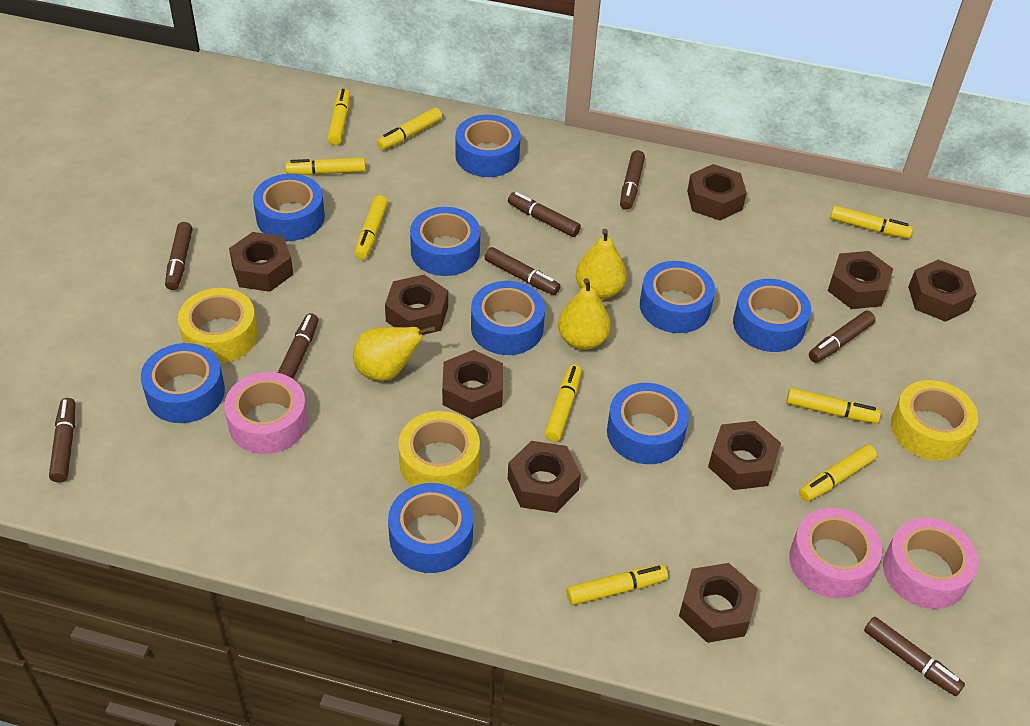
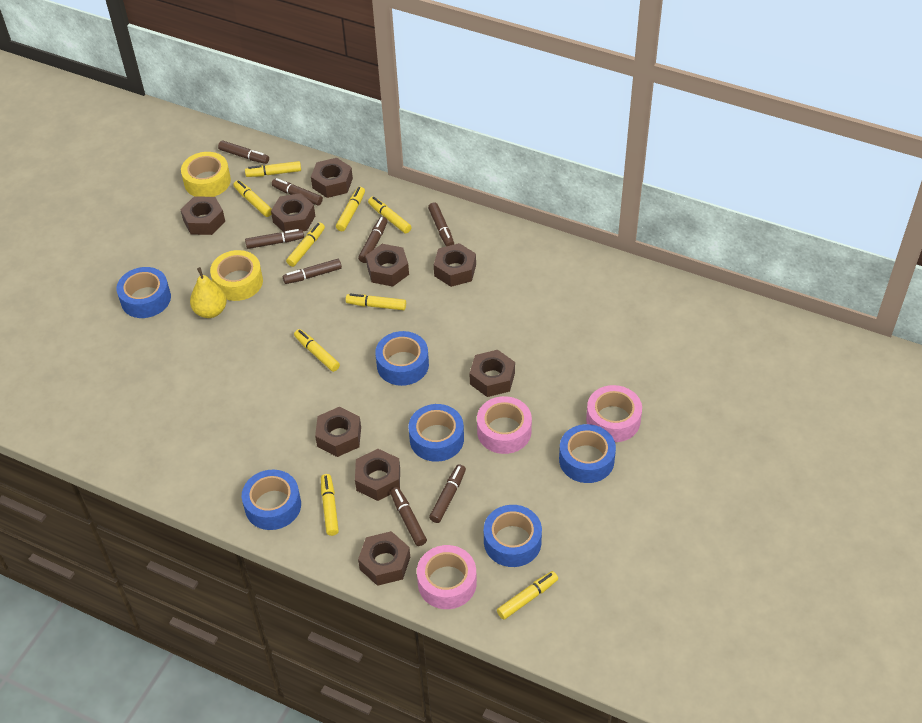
blue tape: 9 -> 6
yellow pear: 3 -> 1
yellow tape: 3 -> 2

